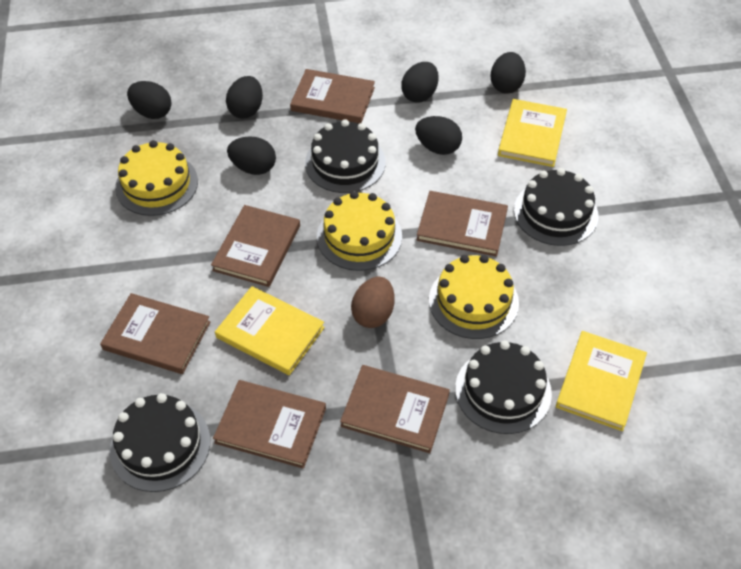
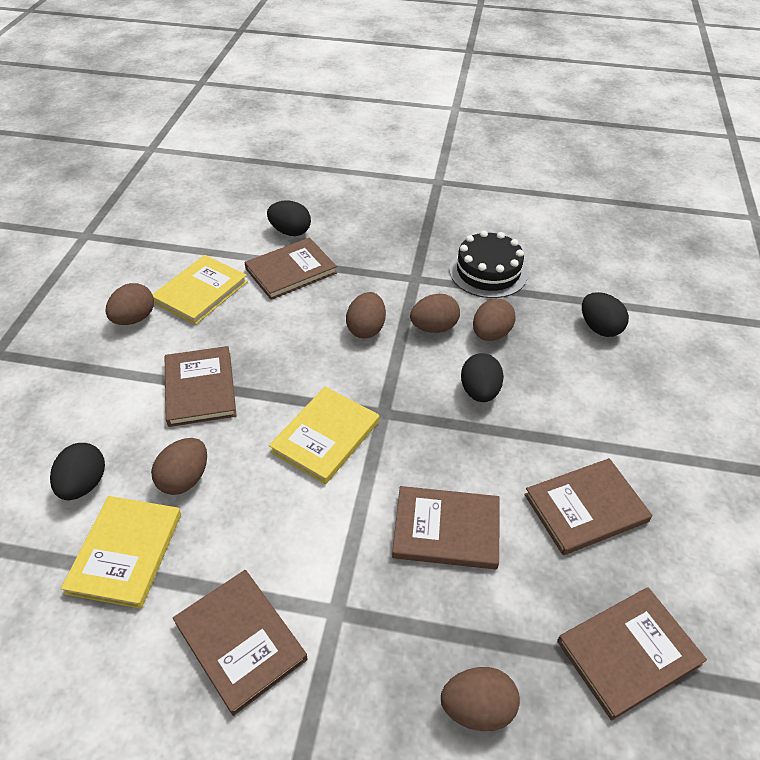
black cake: 4 -> 1
black egg: 6 -> 4
brown egg: 1 -> 6
yellow cake: 3 -> 0

